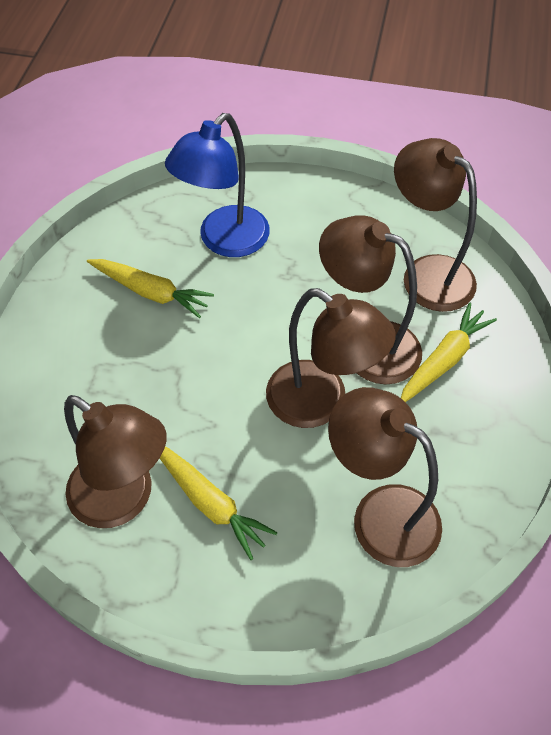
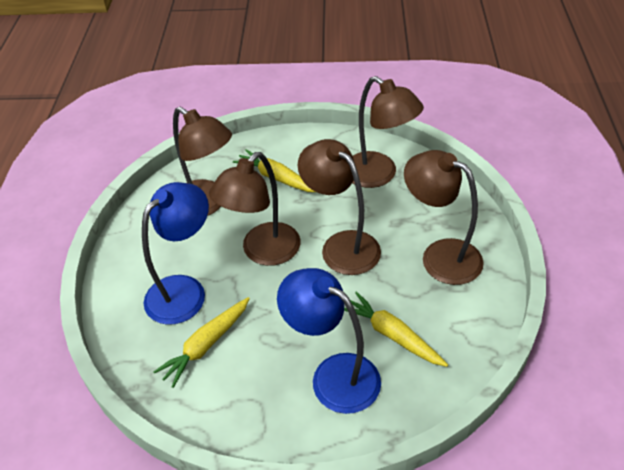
blue lamp: 1 -> 2

